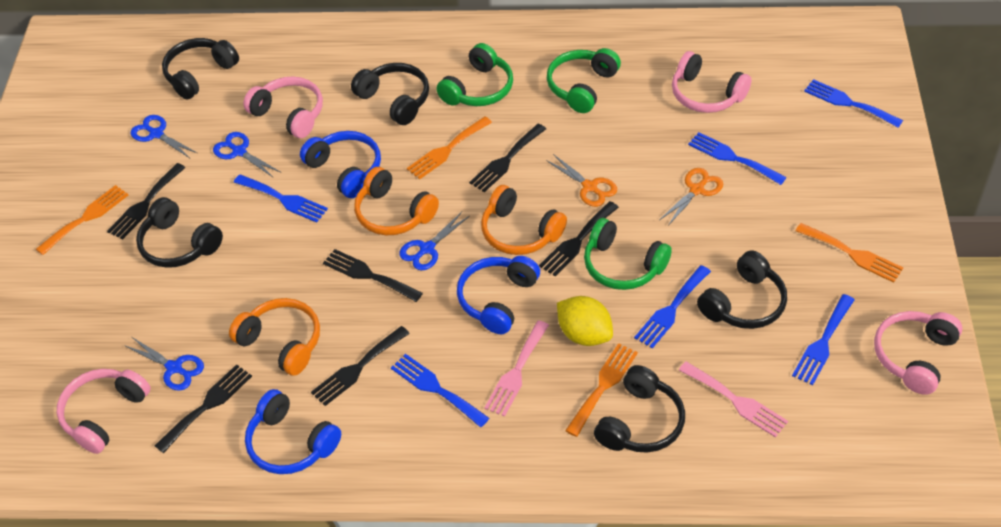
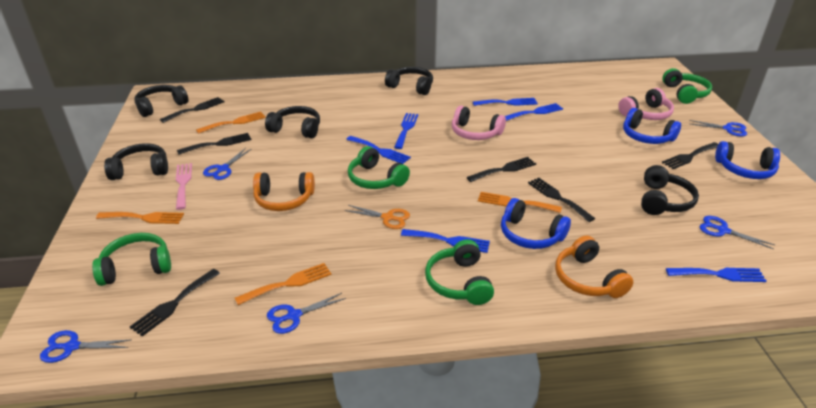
blue scissors: 4 -> 5
green headphones: 3 -> 4
orange headphones: 3 -> 2
orange scissors: 2 -> 1
pink fork: 2 -> 1
pink headphones: 4 -> 2
yellow lemon: 1 -> 0

